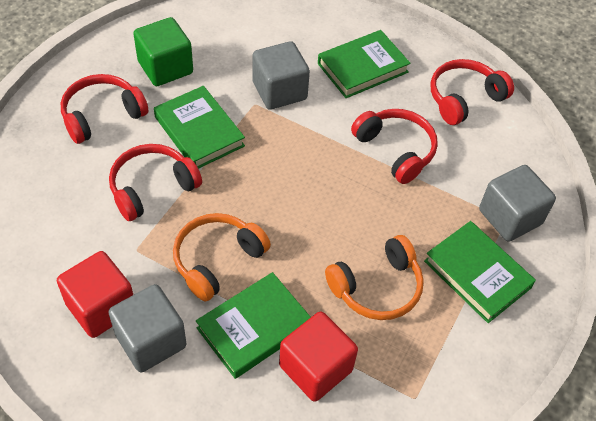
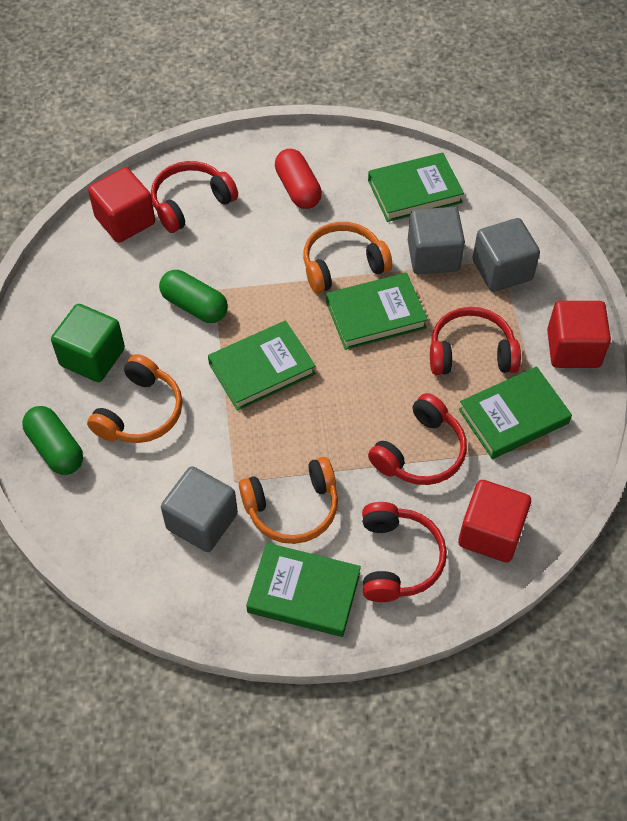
green book: 4 -> 5
green capsule: 0 -> 2
orange headphones: 2 -> 3
red capsule: 0 -> 1
red cube: 2 -> 3

